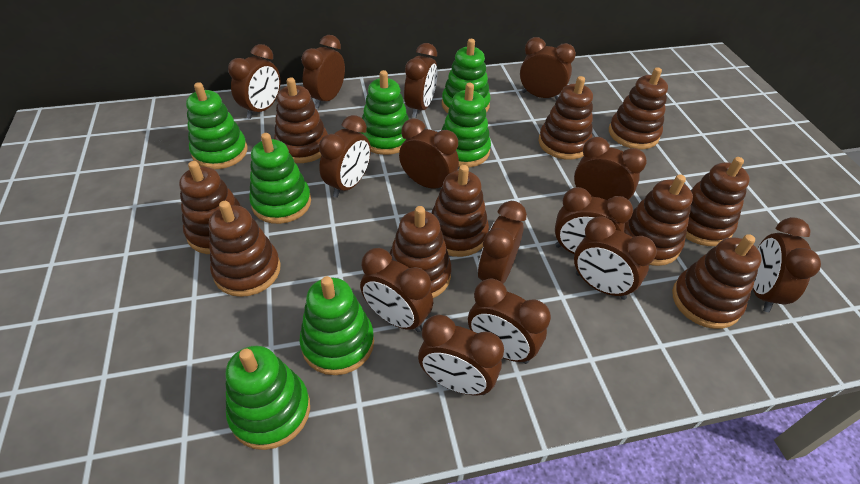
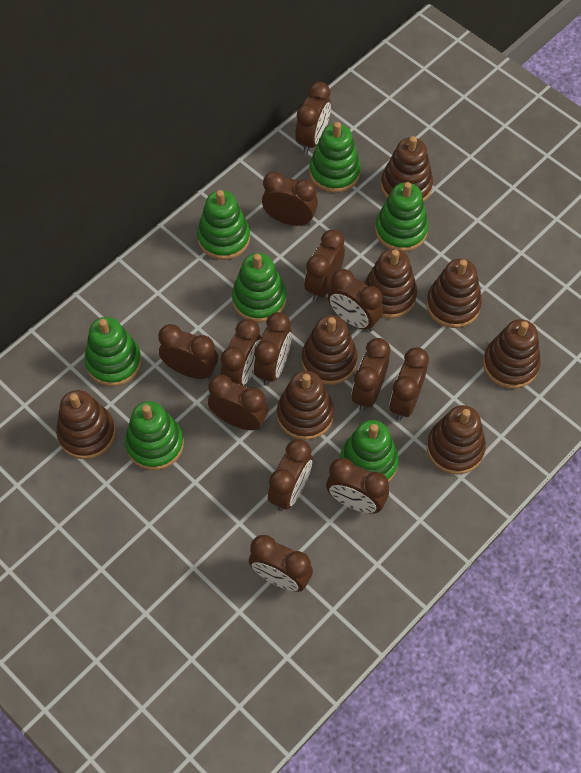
brown clock: 14 -> 13
brown stacking toy: 10 -> 8

